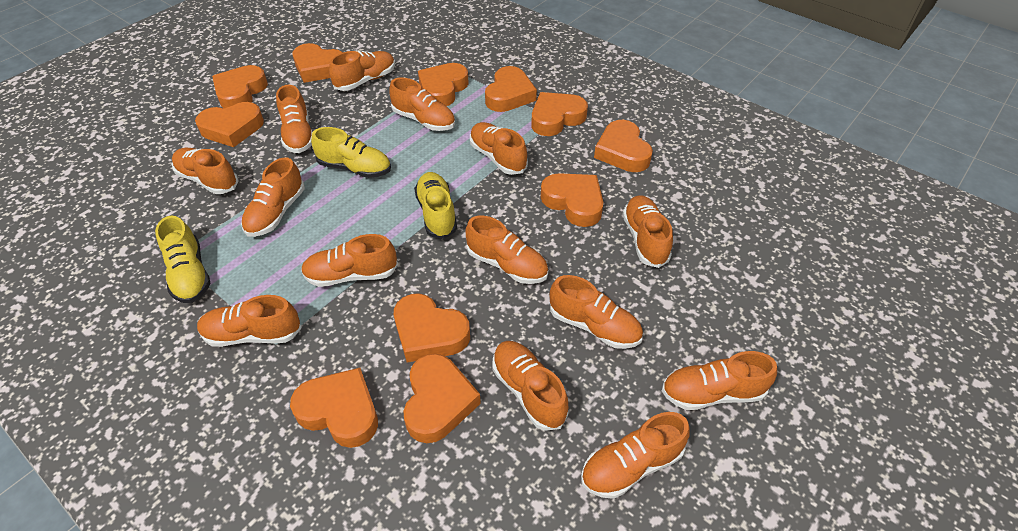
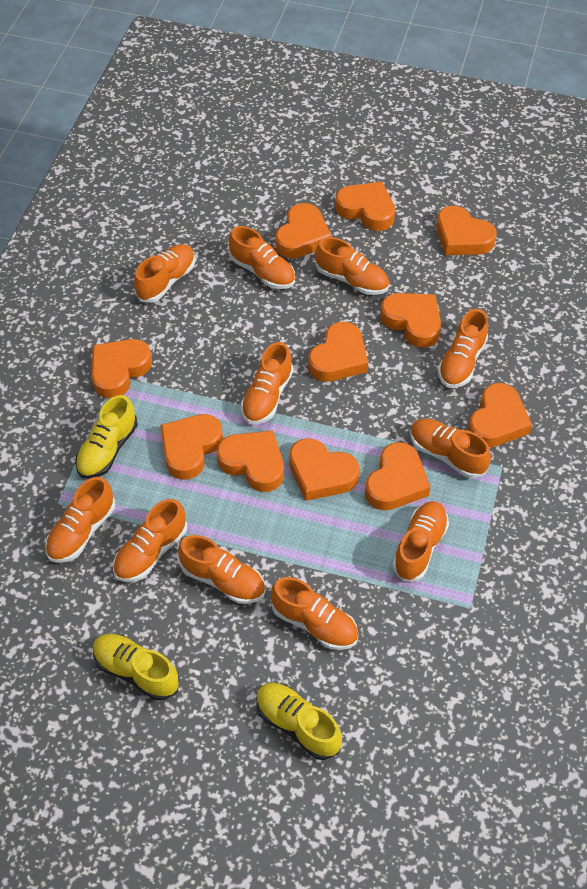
orange shoe: 14 -> 11

